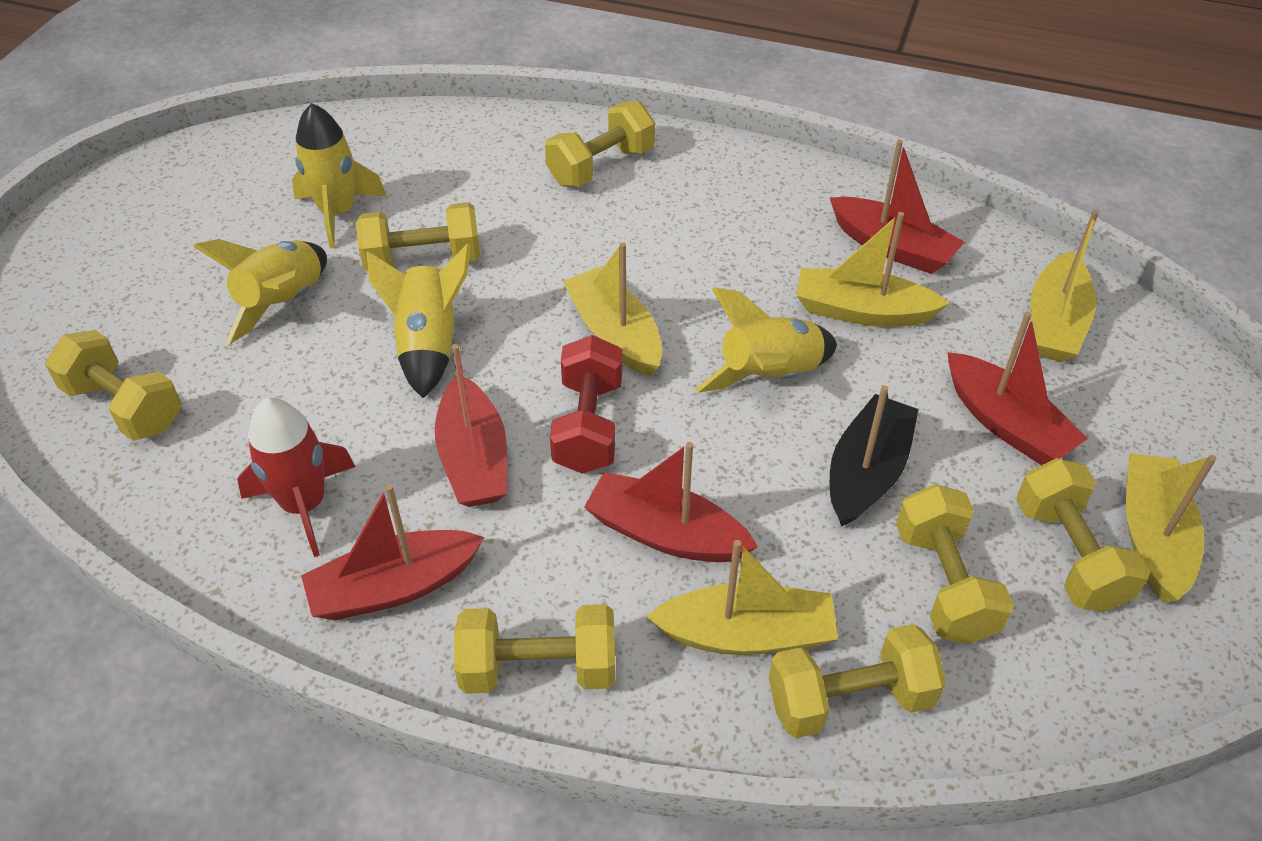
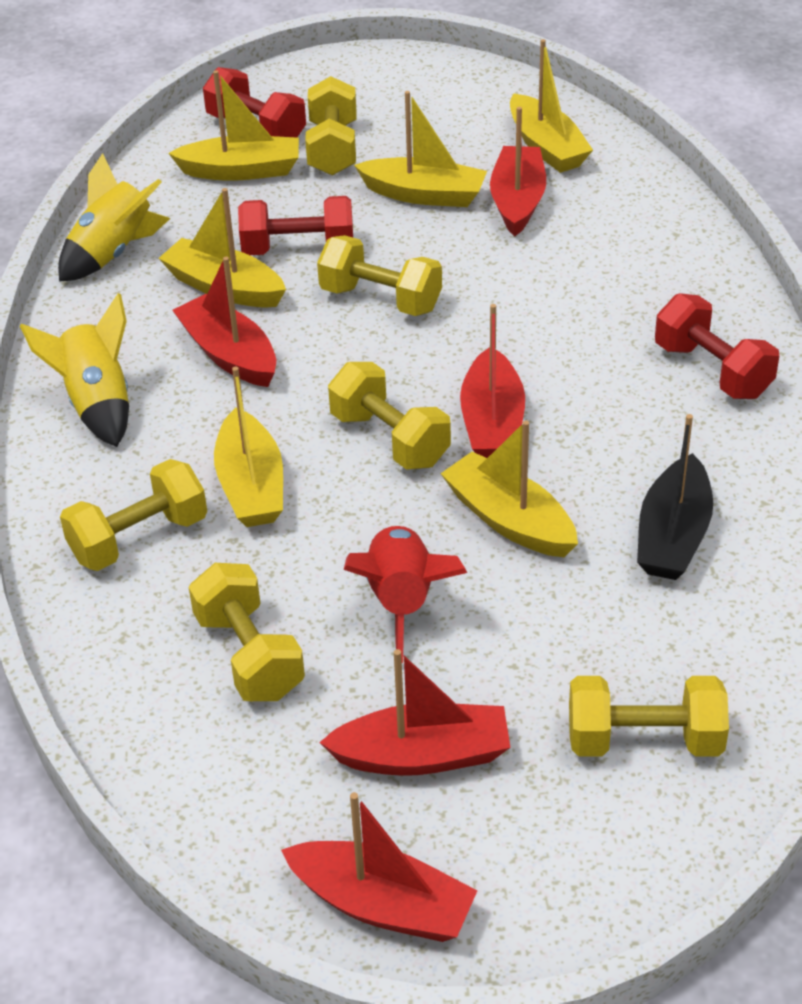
red dumbbell: 1 -> 3
yellow boat: 5 -> 6
yellow dumbbell: 7 -> 6
yellow rocket: 4 -> 2

